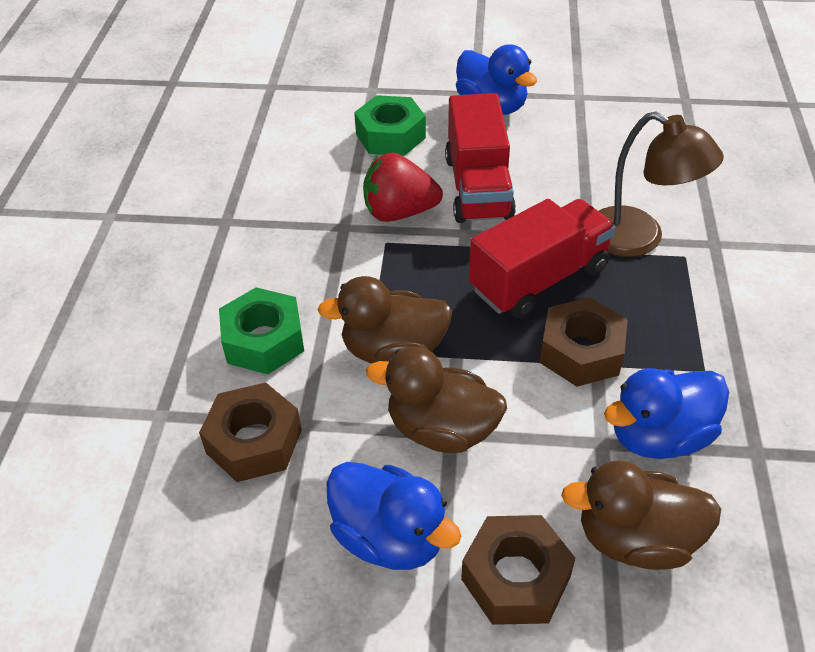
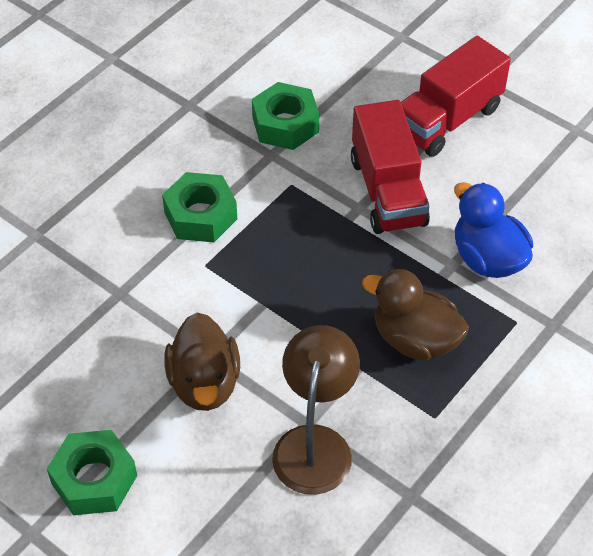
blue duck: 3 -> 1
brown duck: 3 -> 2
brown nut: 3 -> 0
green nut: 2 -> 3
red strawberry: 1 -> 0

